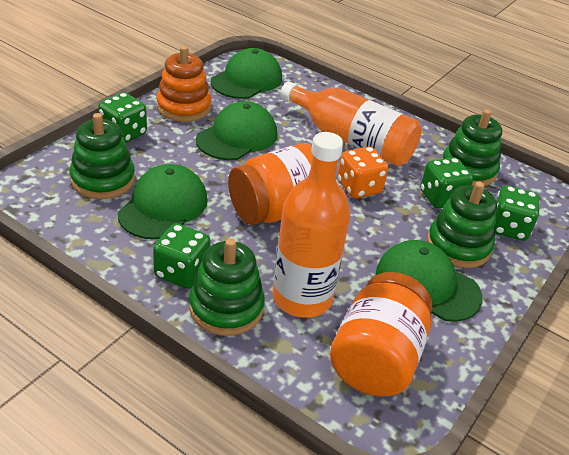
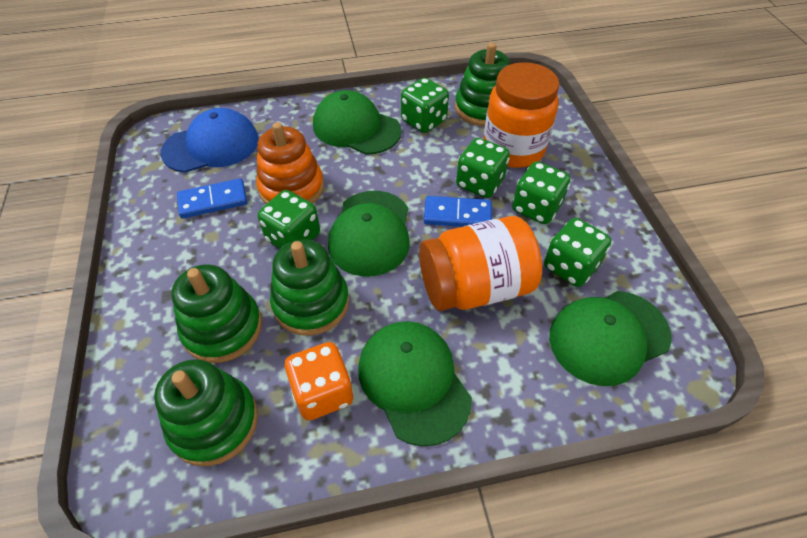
blue cap: 0 -> 1
blue domino: 0 -> 2
green dice: 4 -> 5
orange bottle: 2 -> 0

